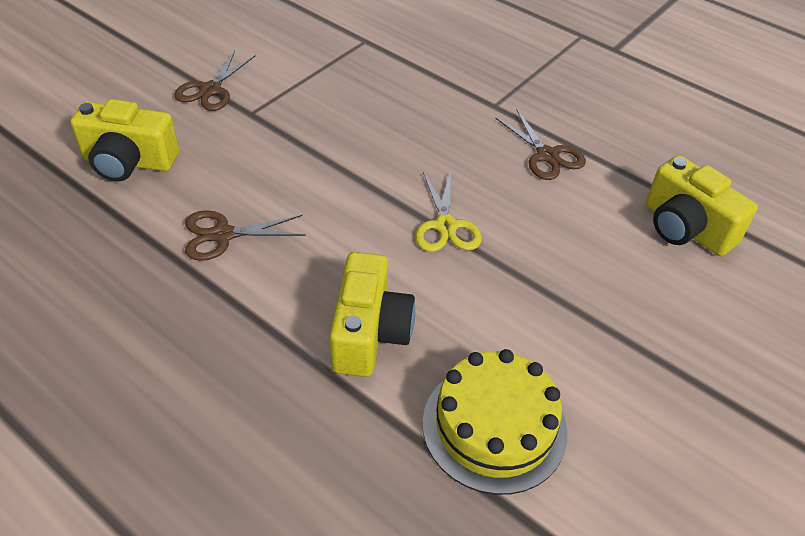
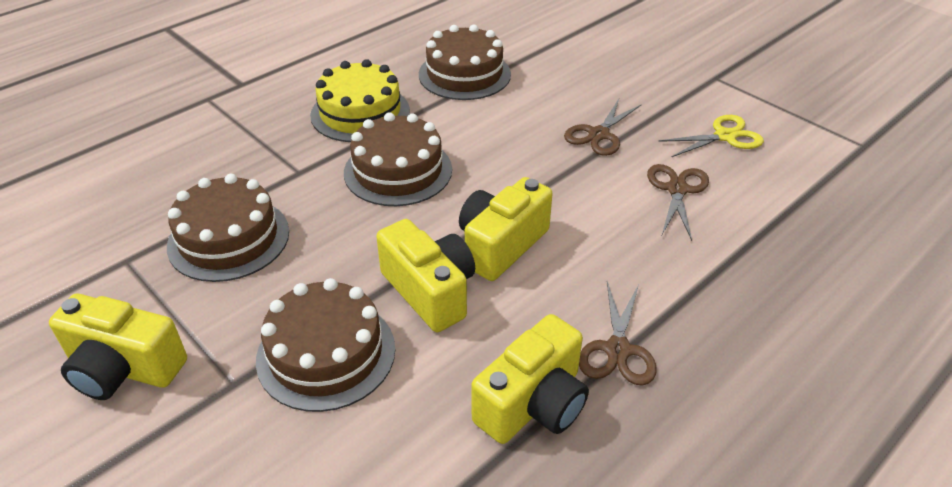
brown cake: 0 -> 4
yellow camera: 3 -> 4

